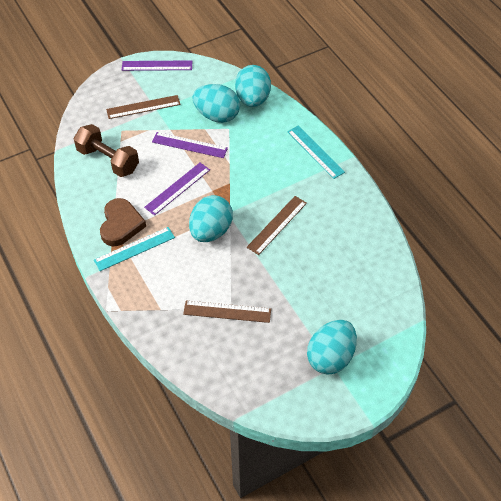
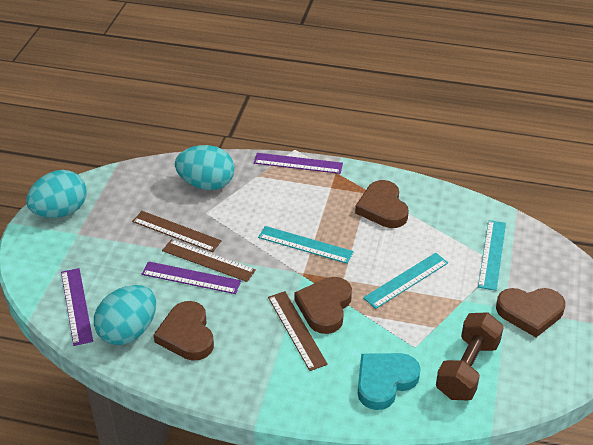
brown heart: 1 -> 4
turquoise egg: 4 -> 3
turquoise heart: 0 -> 1
turquoise ruler: 2 -> 3

